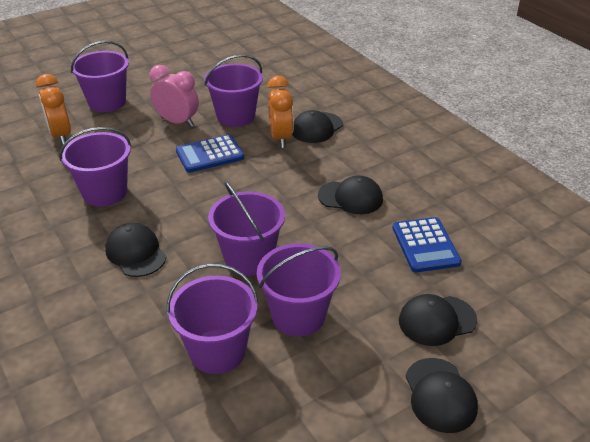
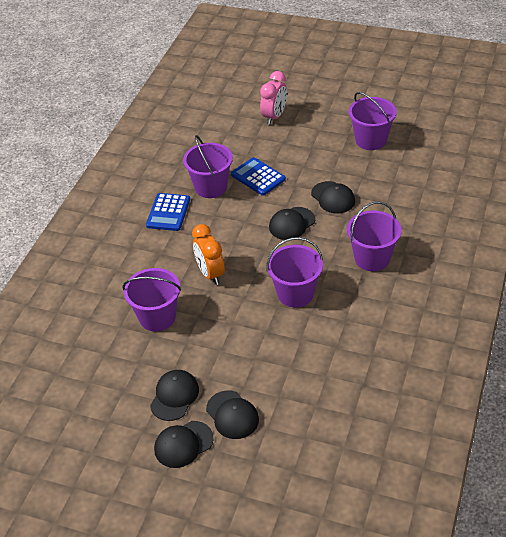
orange clock: 2 -> 1
purple bucket: 6 -> 5

